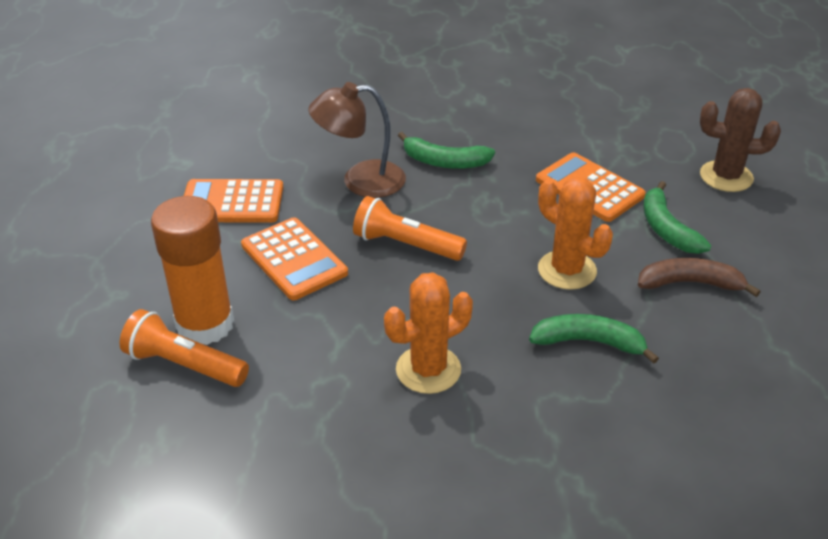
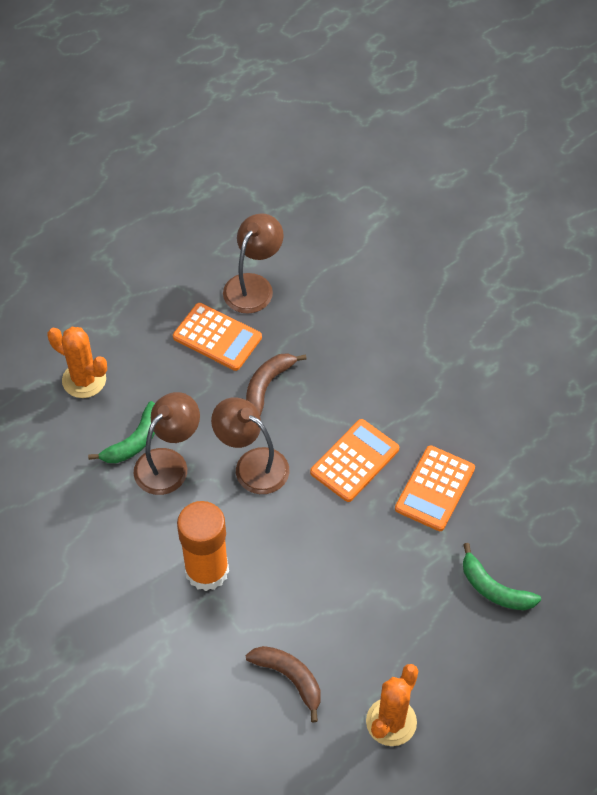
brown banana: 1 -> 2
brown cactus: 1 -> 0
brown lamp: 1 -> 3
green banana: 3 -> 2
orange flashlight: 2 -> 0

